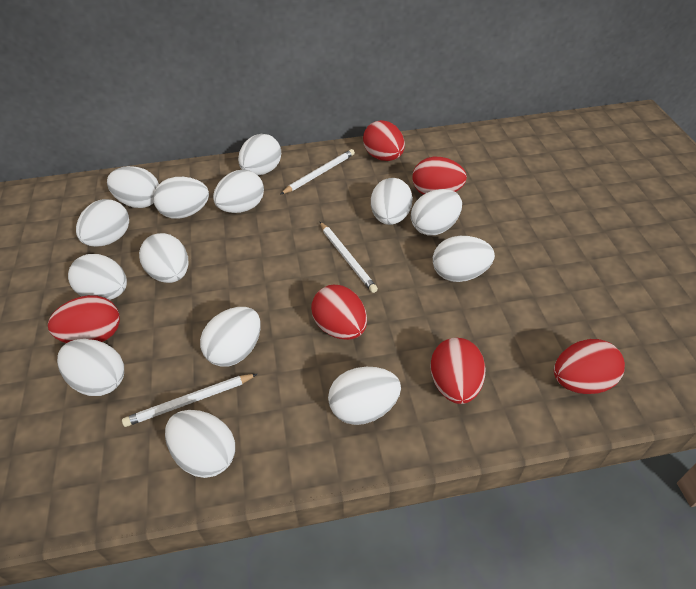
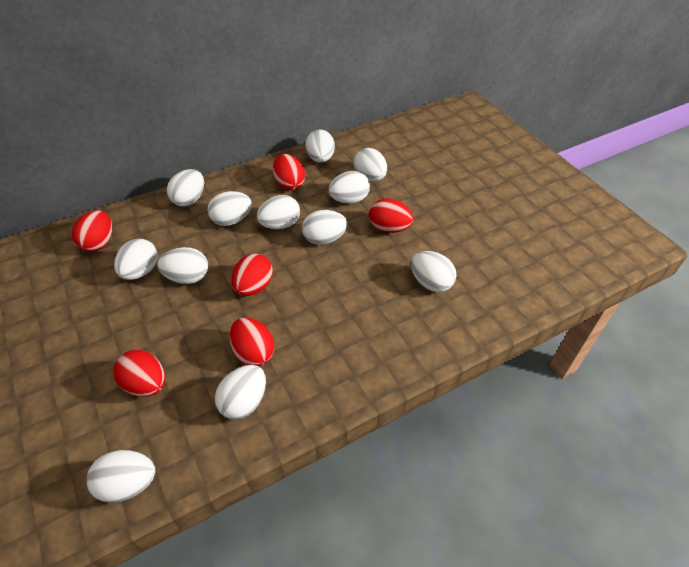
white egg: 14 -> 12
white pencil: 3 -> 0

